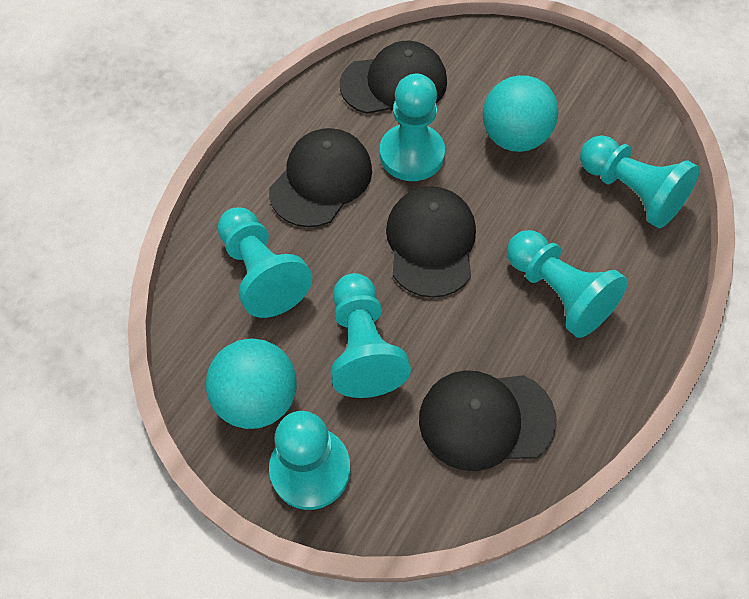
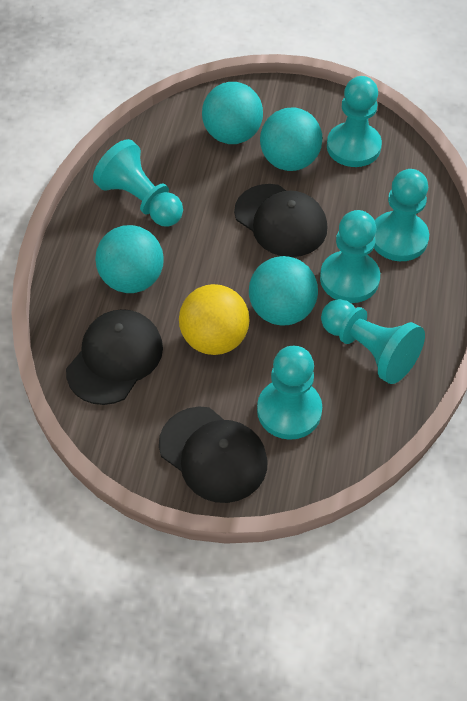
black cap: 4 -> 3
turquoise ball: 2 -> 4
yellow ball: 0 -> 1

